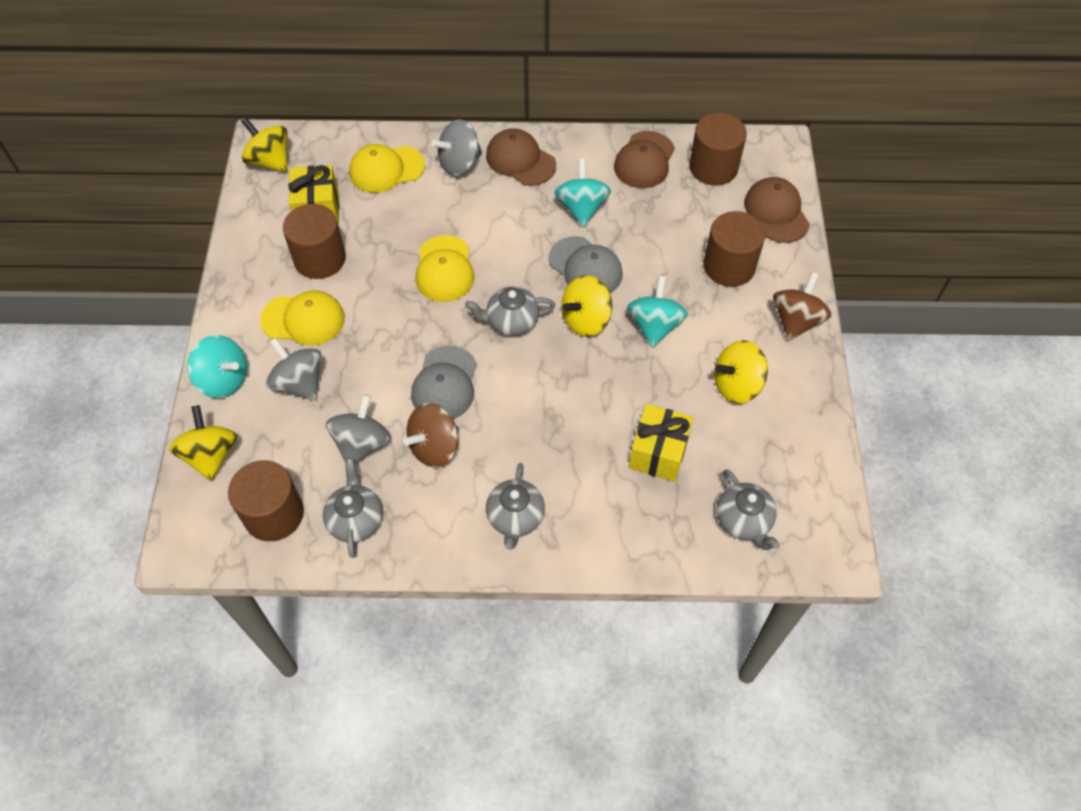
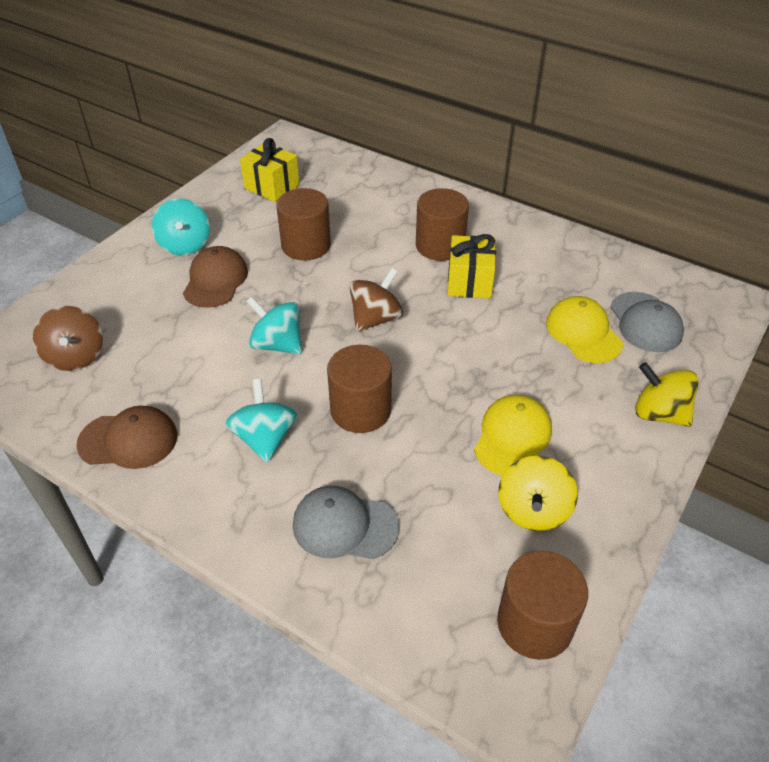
brown cap: 3 -> 2
grey spinning top: 3 -> 0
grey teapot: 4 -> 0
yellow cap: 3 -> 2
yellow spinning top: 4 -> 2

